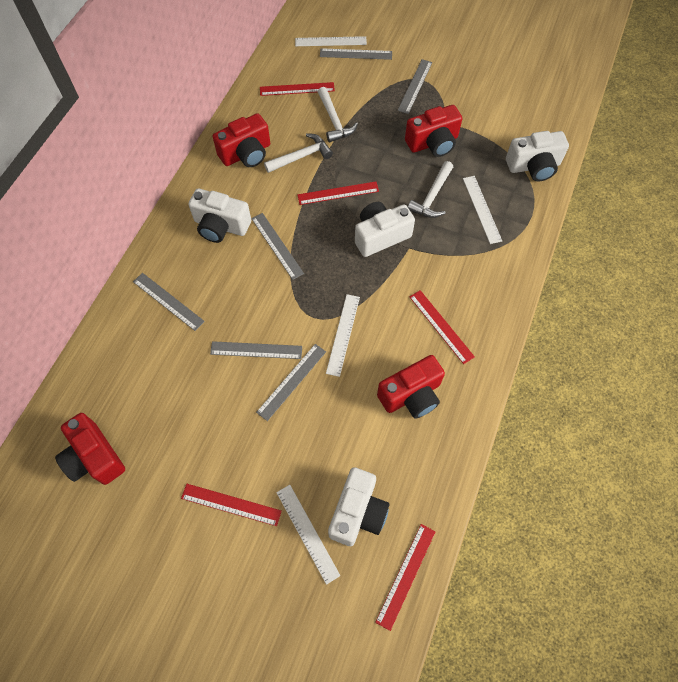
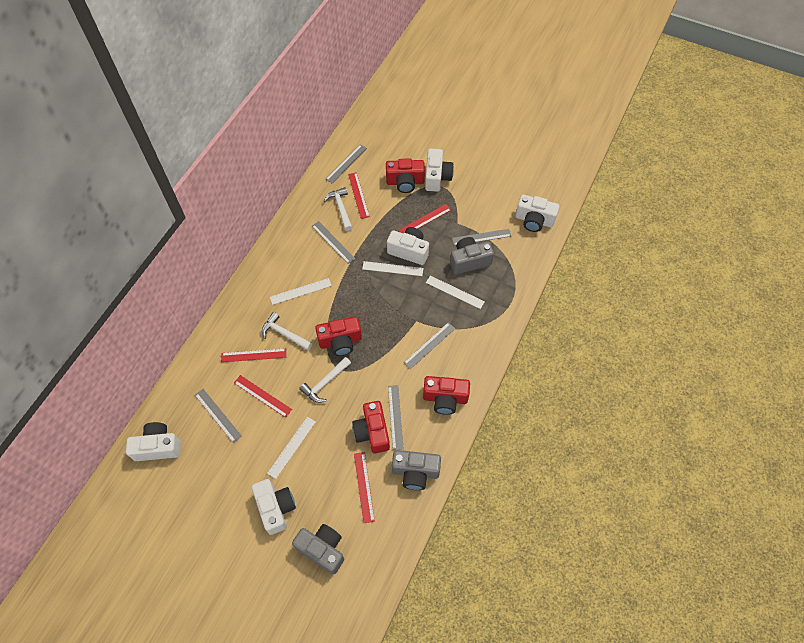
grey camera: 0 -> 3
white camera: 4 -> 5

